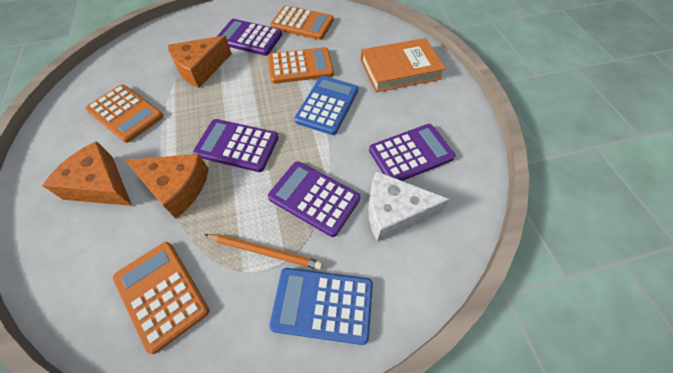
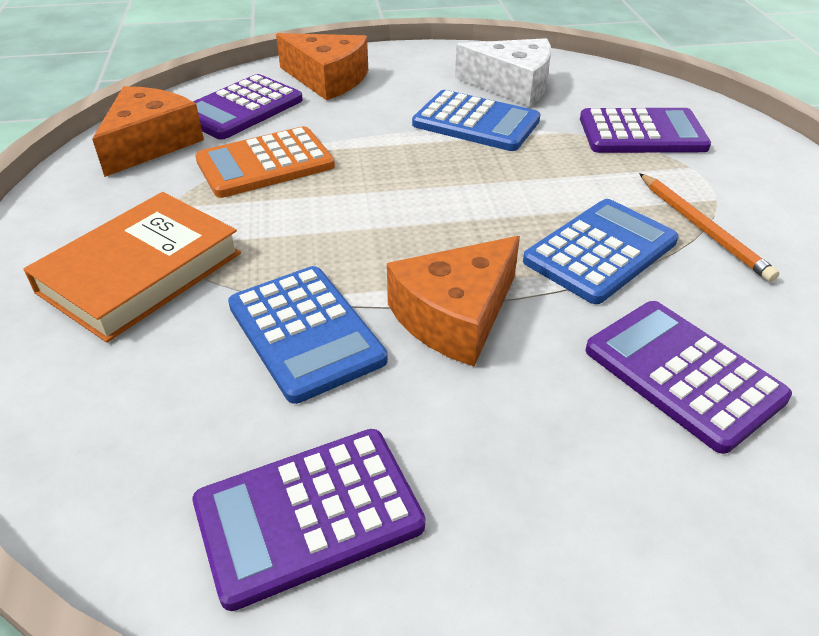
blue calculator: 2 -> 3
orange calculator: 4 -> 1

